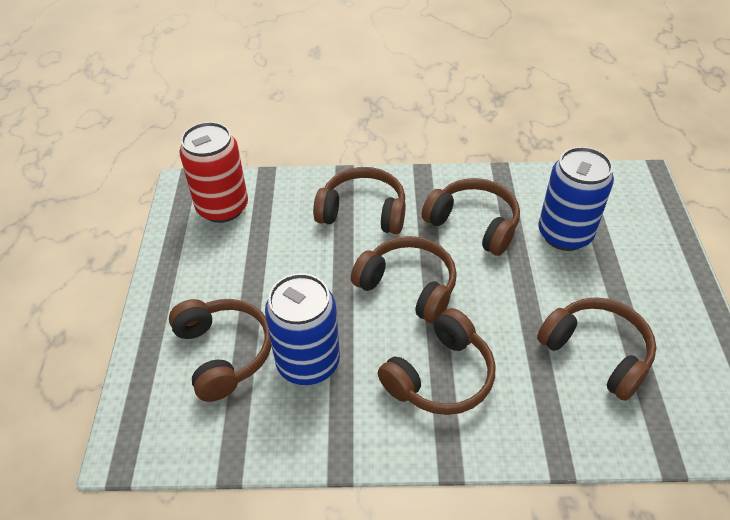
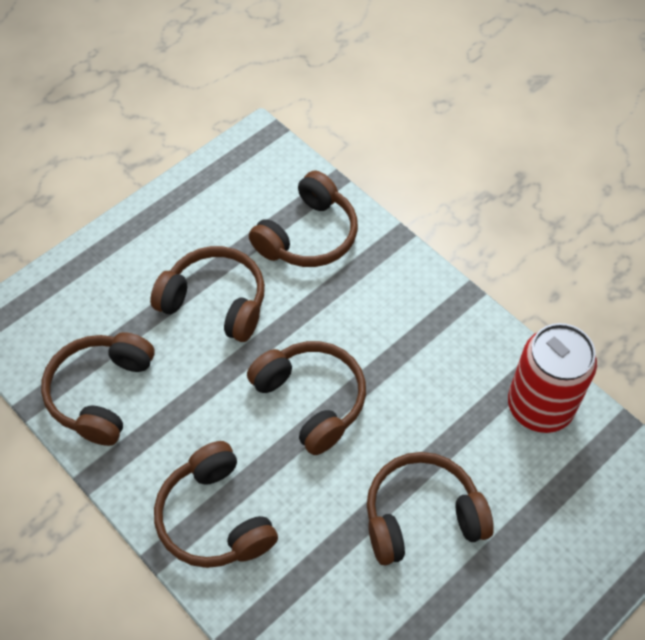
blue can: 2 -> 0

